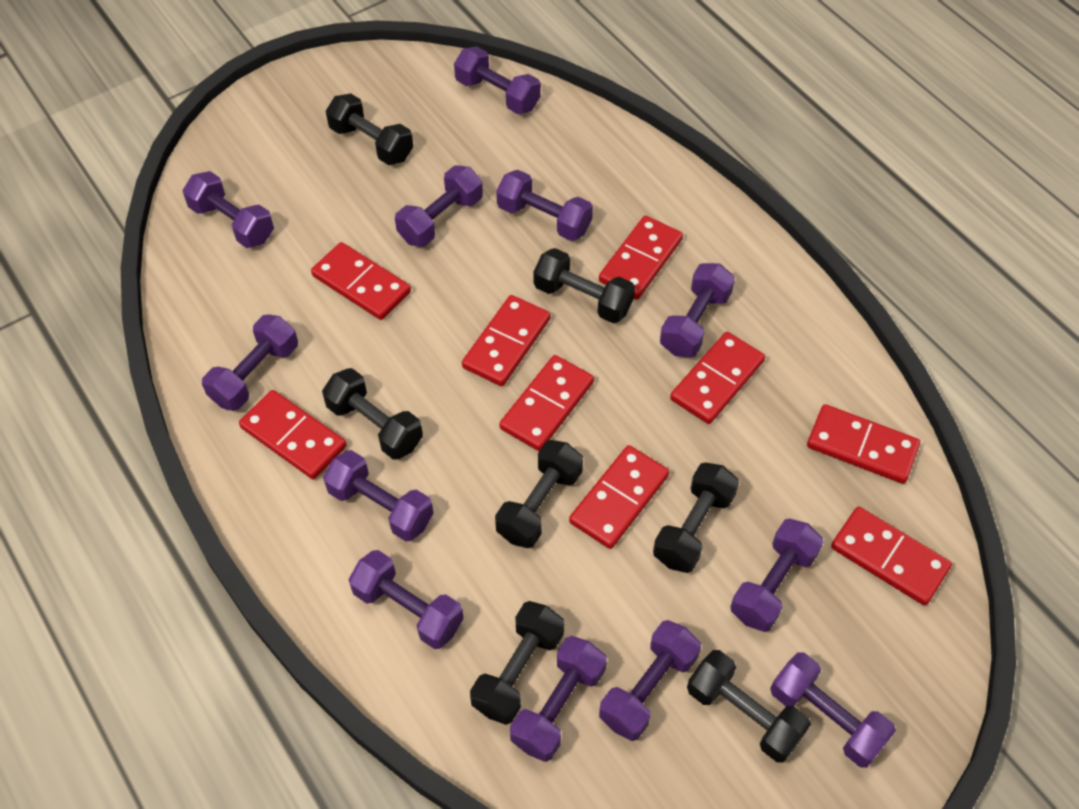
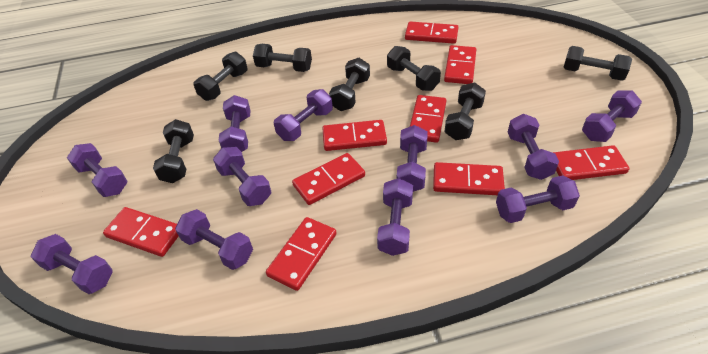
purple dumbbell: 12 -> 11

